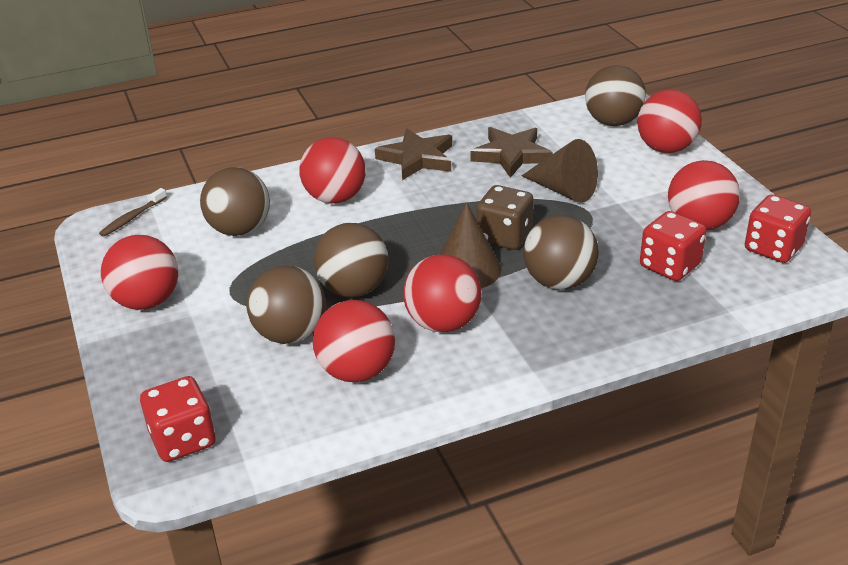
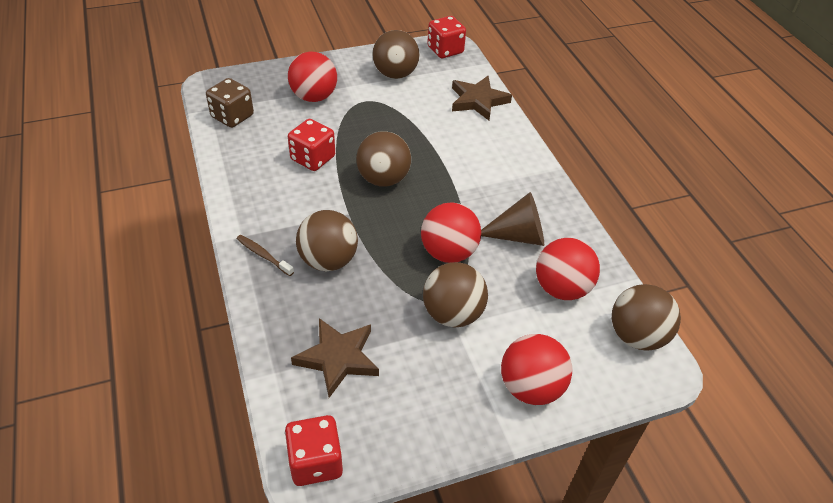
brown cone: 2 -> 1
red ball: 6 -> 4

